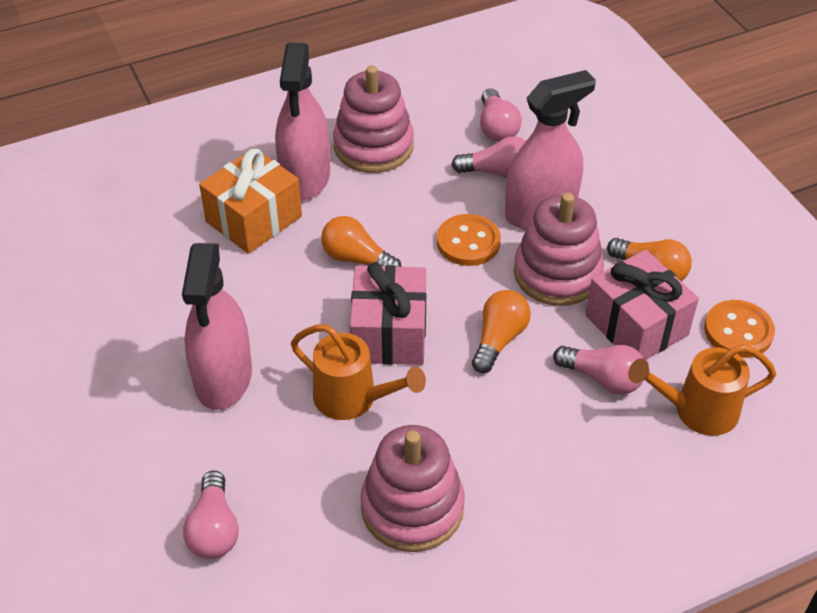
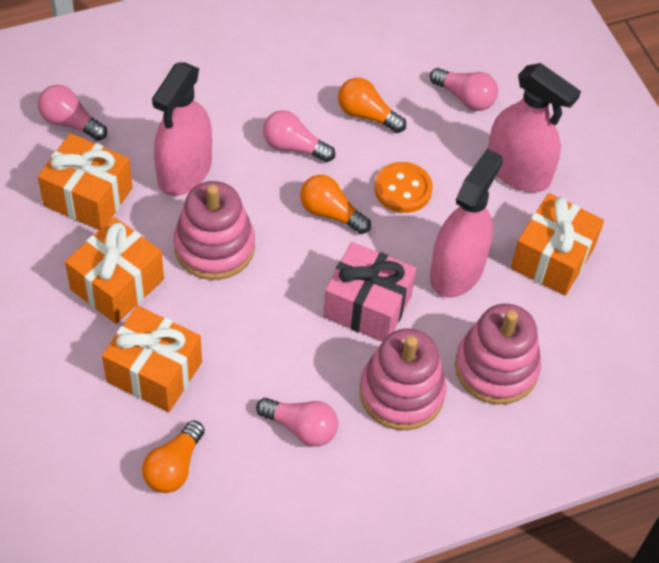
orange button: 2 -> 1
orange gift: 1 -> 4
orange watering can: 2 -> 0
pink gift: 2 -> 1

